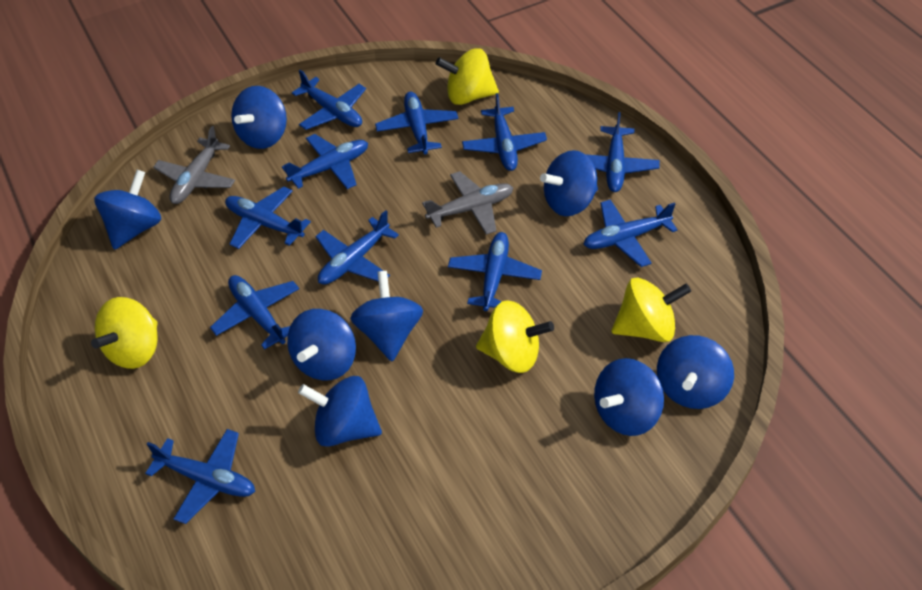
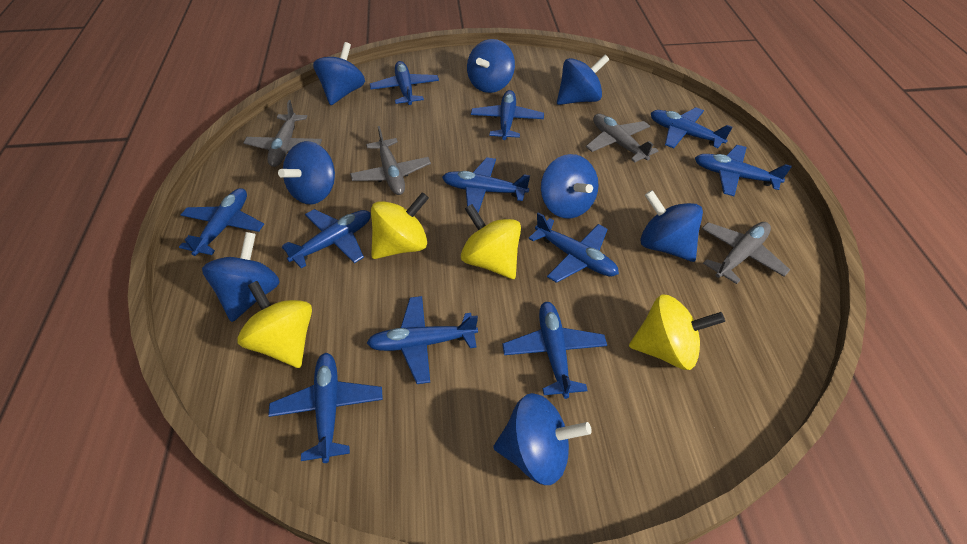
grey plane: 2 -> 4

